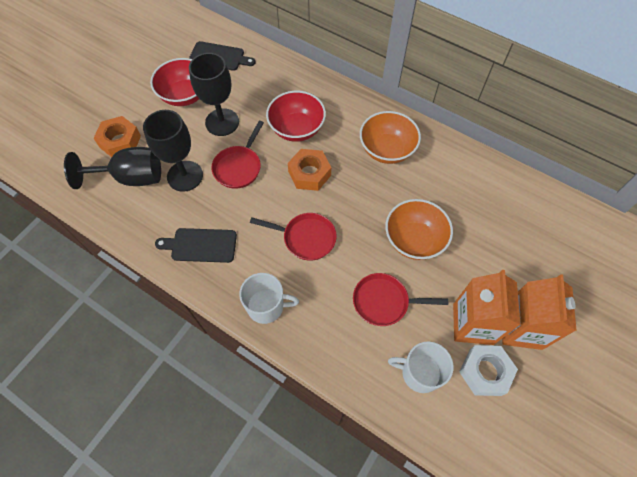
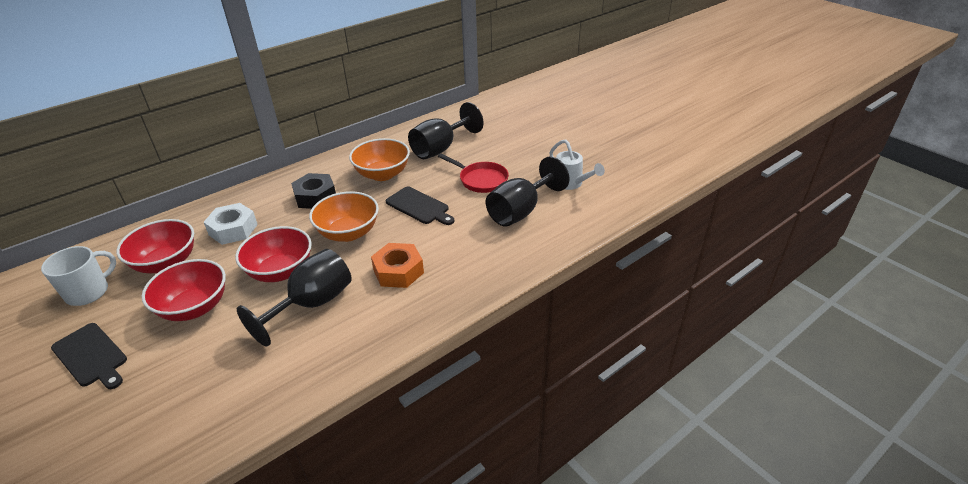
black nut: 0 -> 1
orange carton: 2 -> 0
orange nut: 2 -> 1
red bowl: 2 -> 3
red pan: 3 -> 1
white mug: 2 -> 1
white watering can: 0 -> 1

